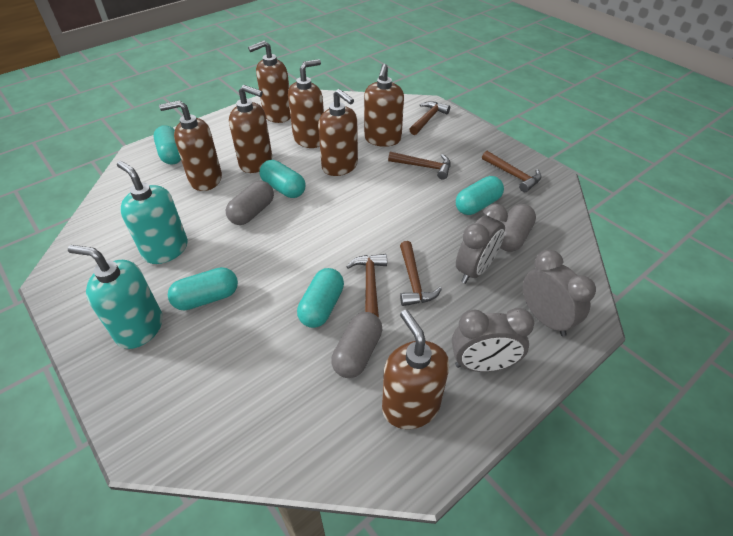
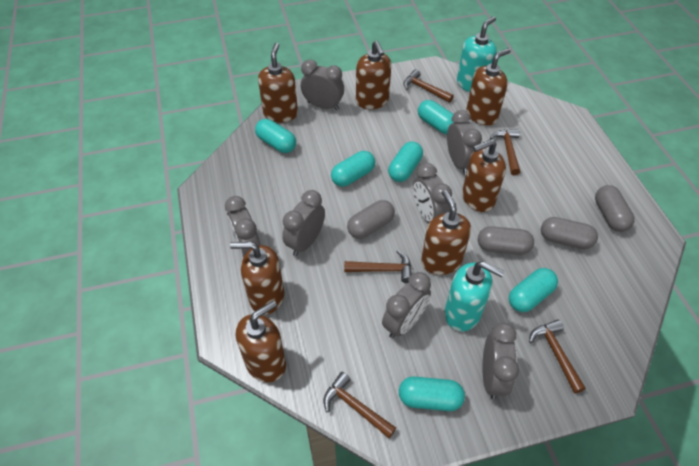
grey capsule: 3 -> 4
grey clock: 3 -> 7
turquoise capsule: 5 -> 6

